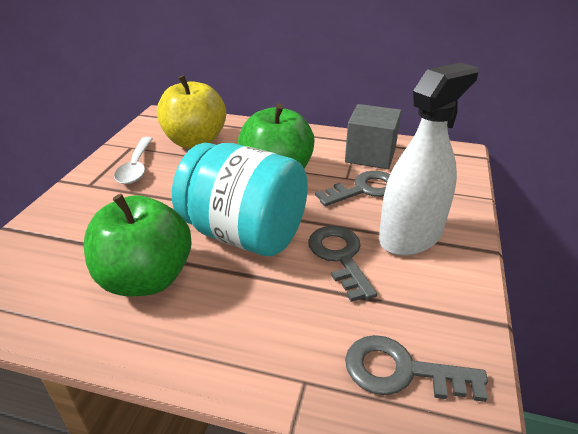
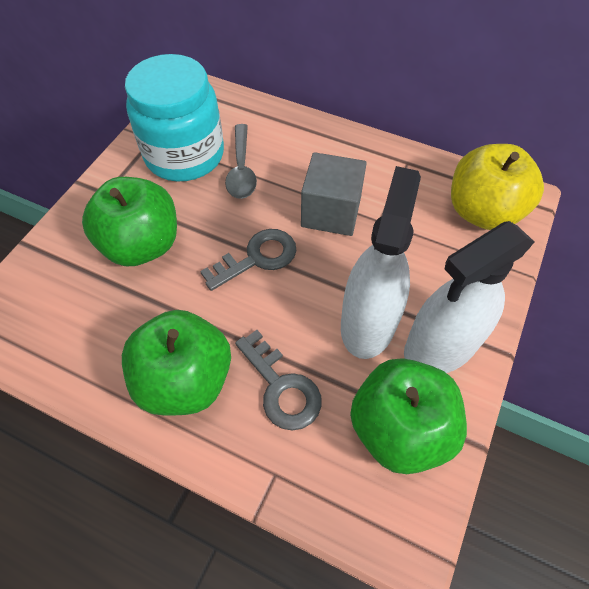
green apple: 2 -> 3
grey key: 3 -> 2
grey spoon: 0 -> 1
white spoon: 1 -> 0
white spray bottle: 1 -> 2

